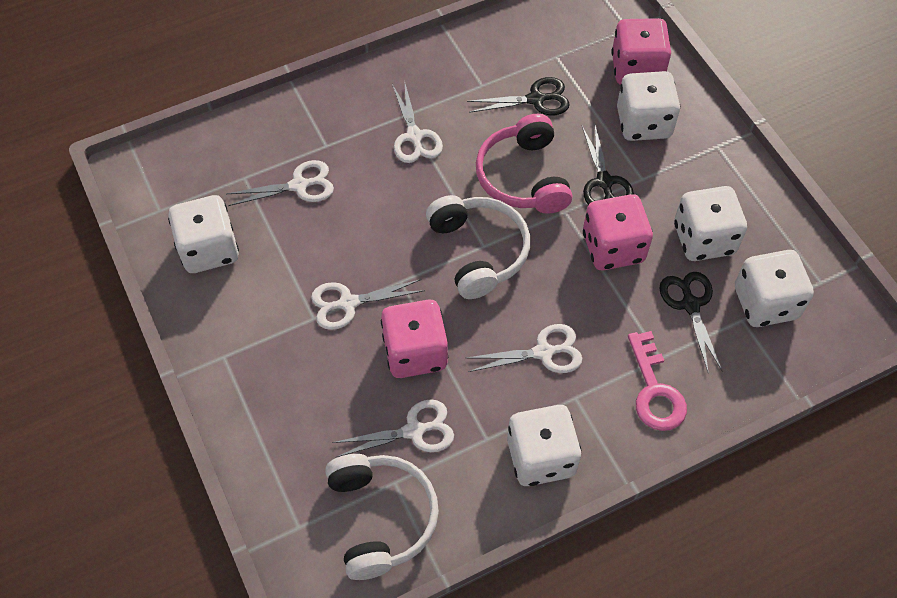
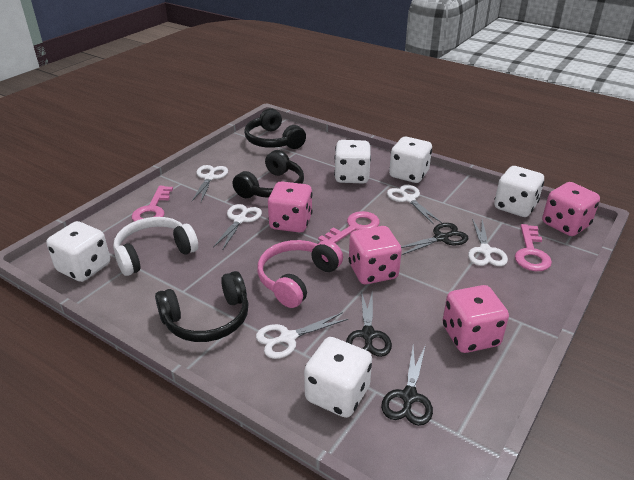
black headphones: 0 -> 3
pink dice: 3 -> 4
pink key: 1 -> 3
white headphones: 2 -> 1

